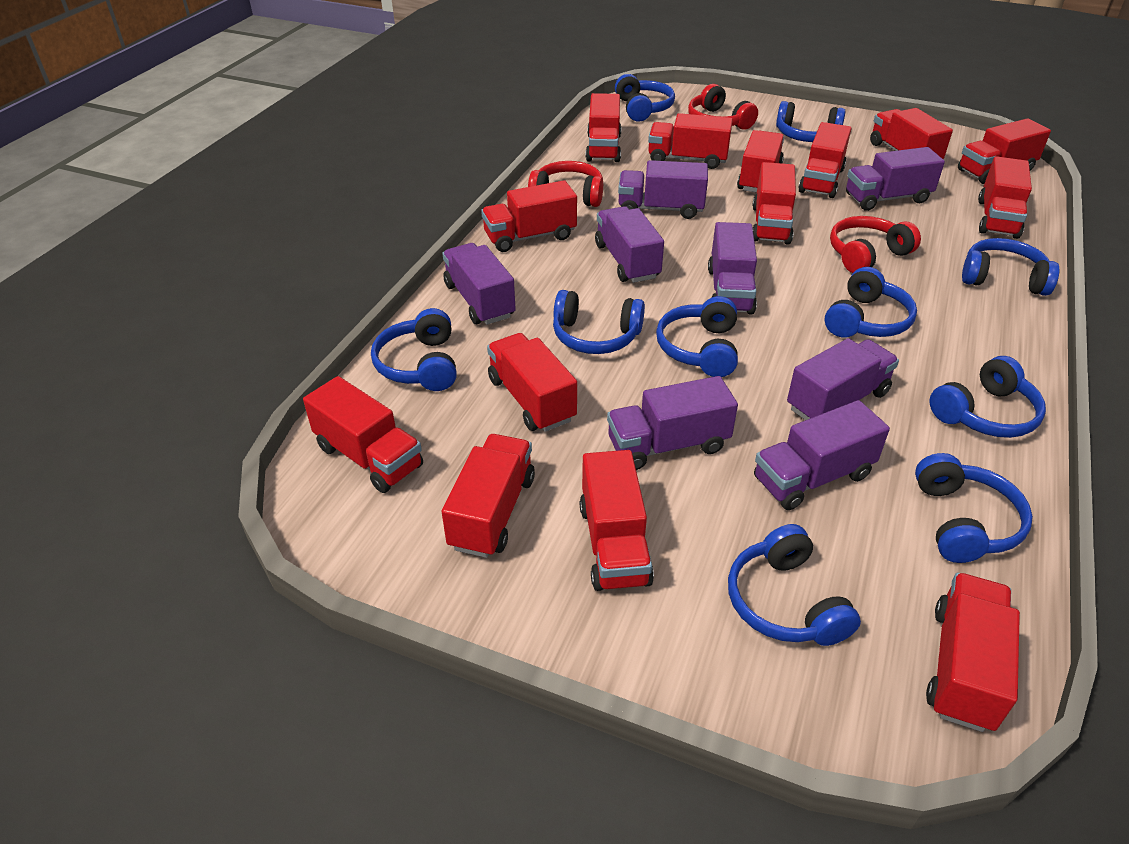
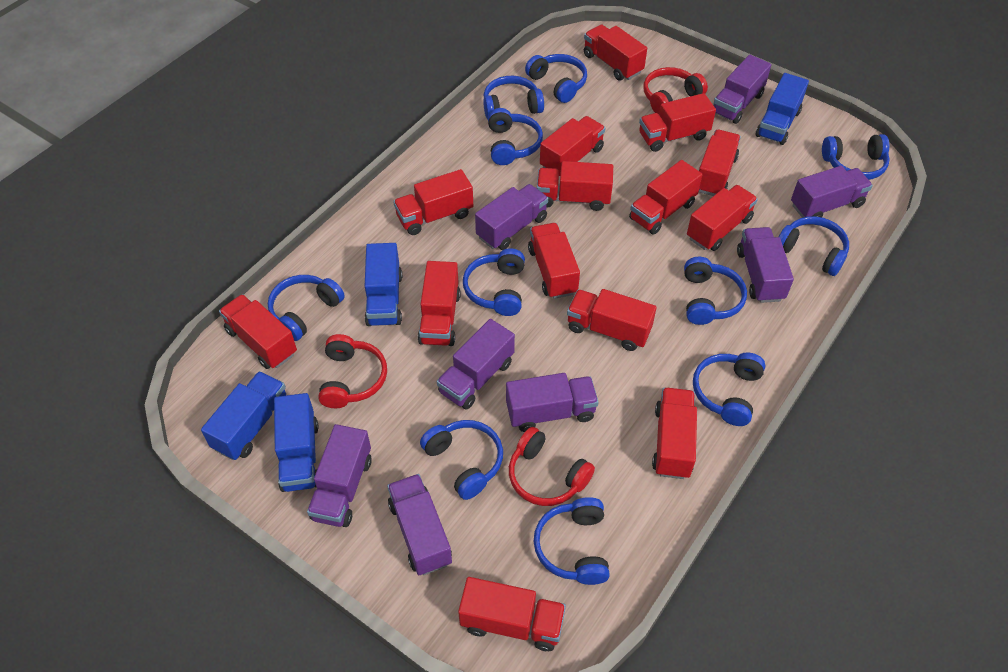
blue headphones: 10 -> 11
blue truck: 0 -> 4

